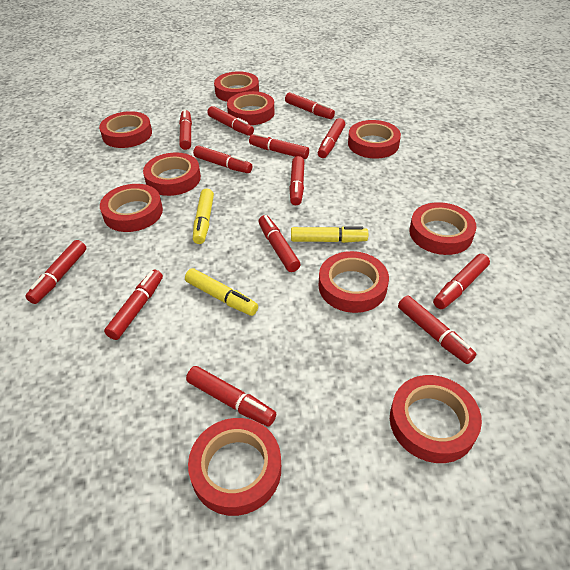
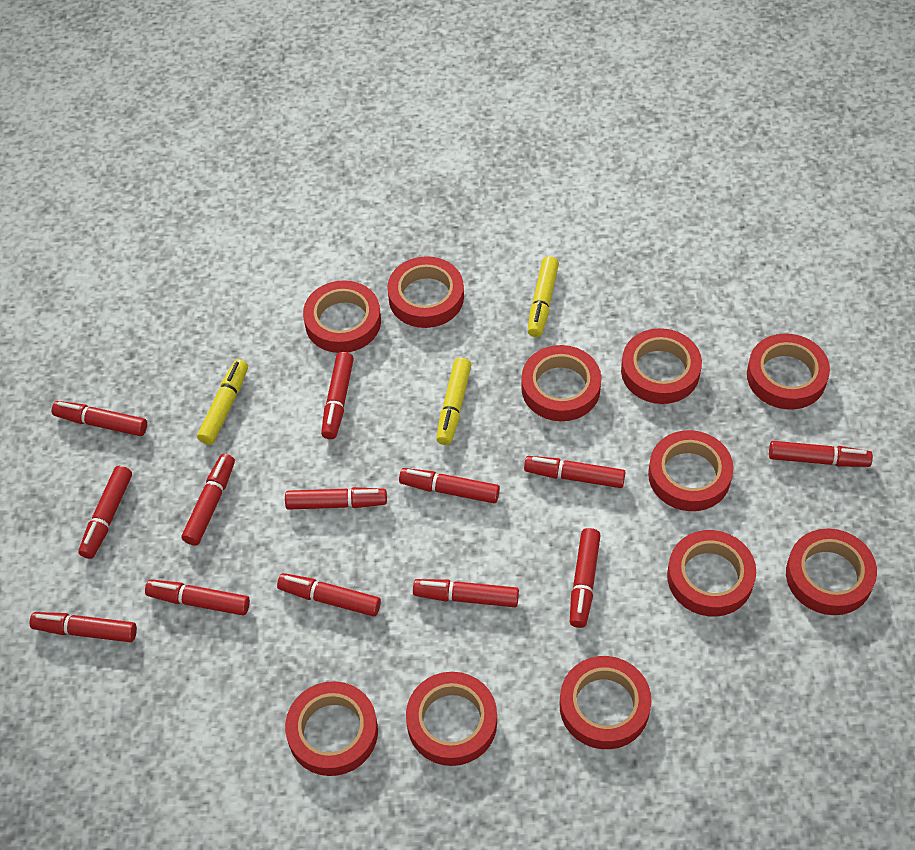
red tape: 10 -> 11

